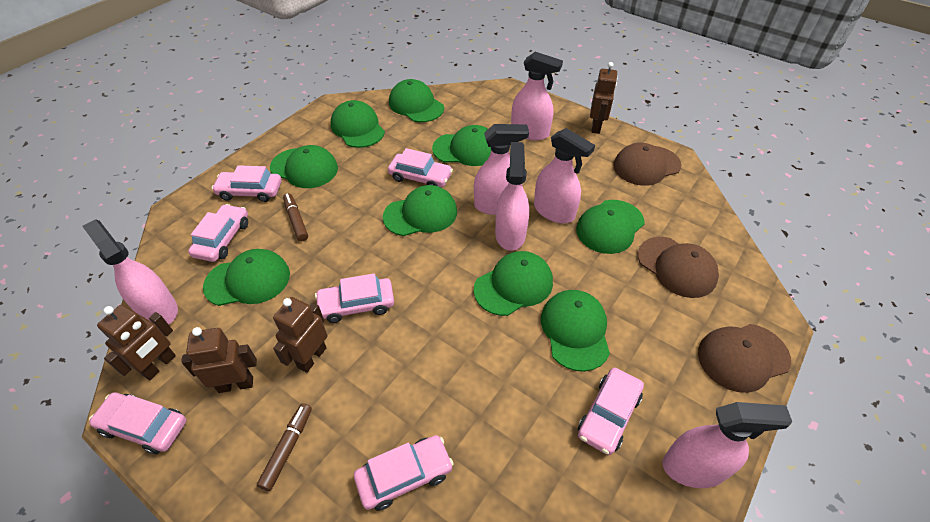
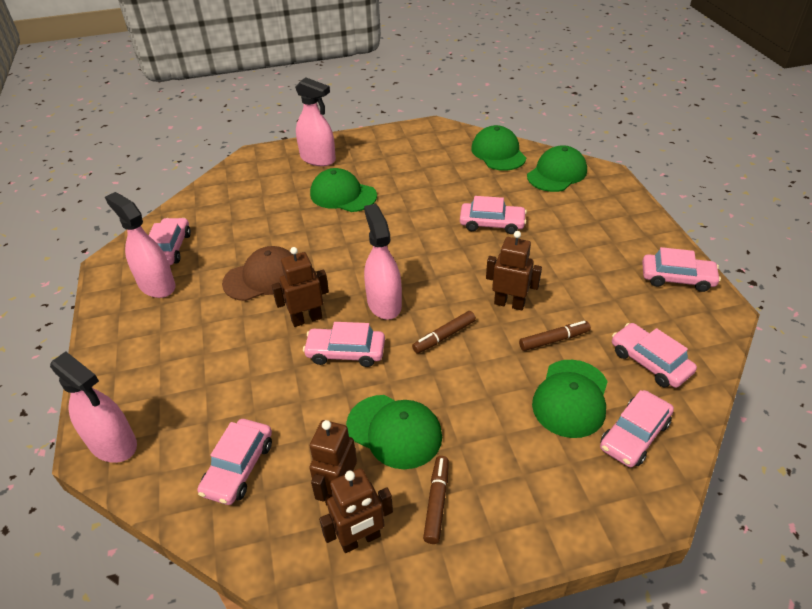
brown cap: 3 -> 1
brown marker: 2 -> 3
green cap: 9 -> 5
pink spray bottle: 6 -> 4

